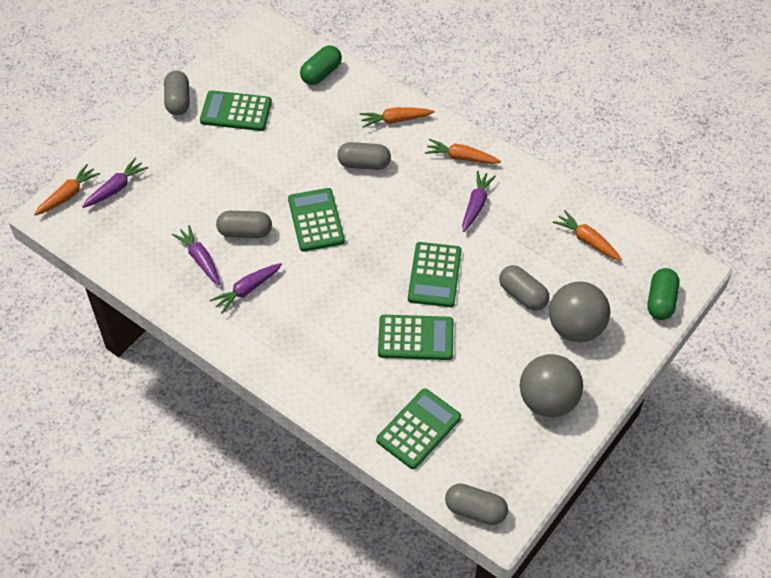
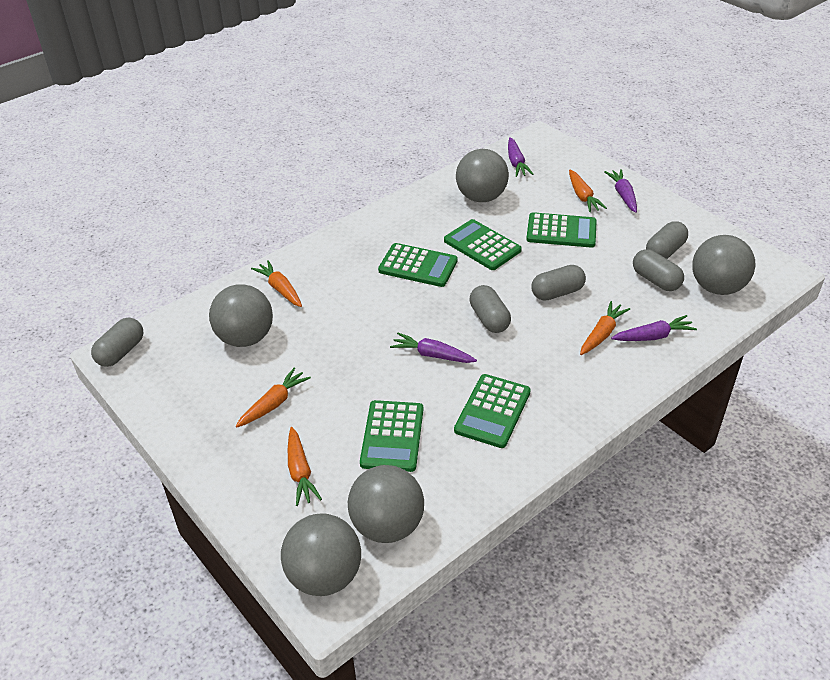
green capsule: 2 -> 0
grey ball: 2 -> 5
orange carrot: 4 -> 5

